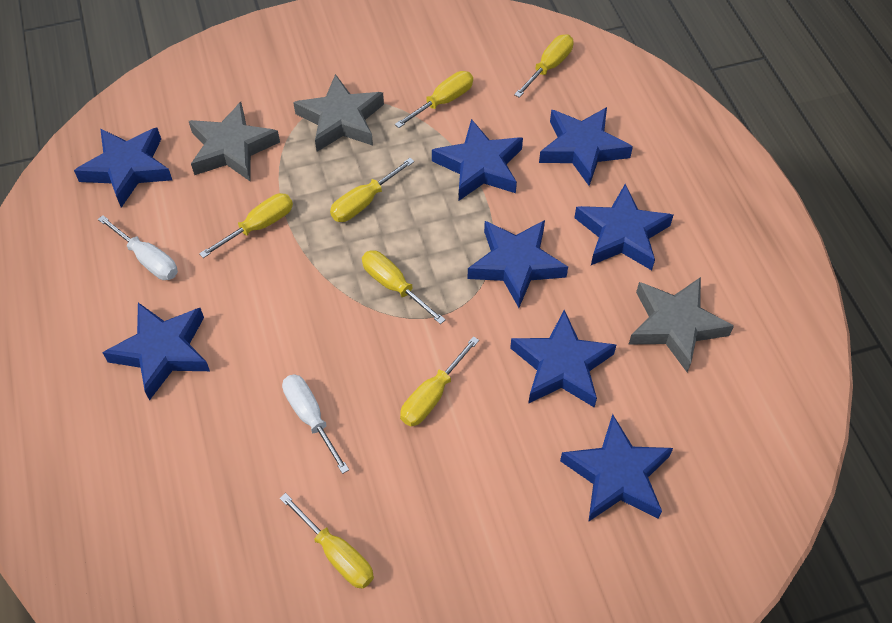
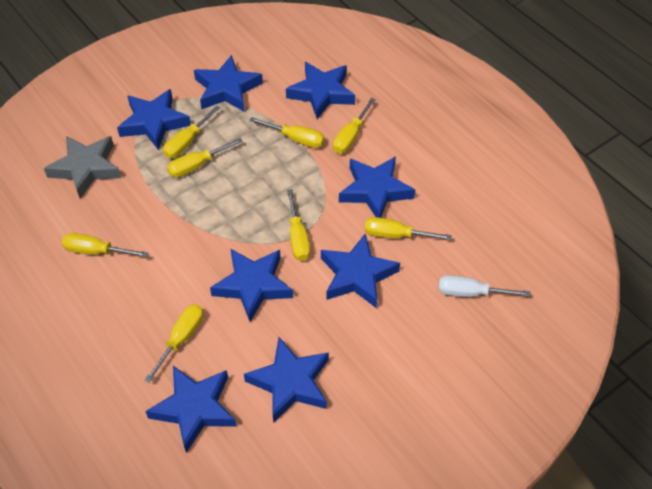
grey star: 3 -> 1
white screwdriver: 2 -> 1
yellow screwdriver: 7 -> 8

